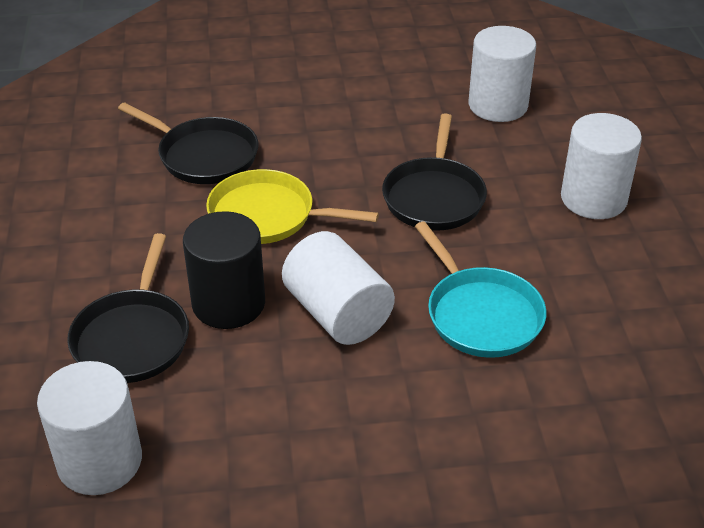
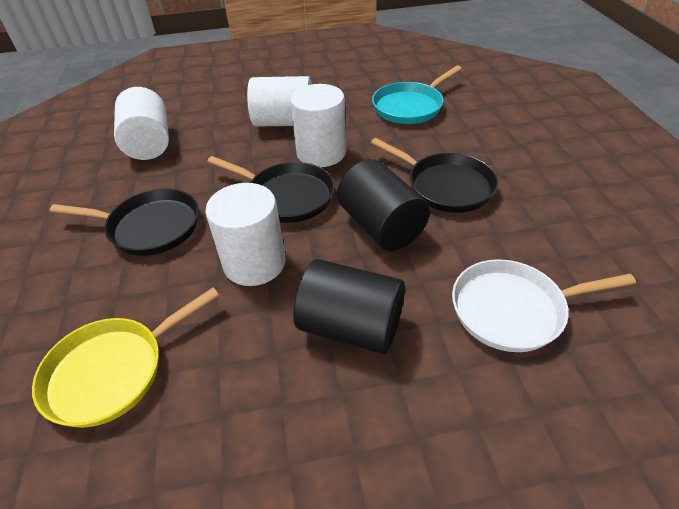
black cylinder: 1 -> 2
white pan: 0 -> 1

